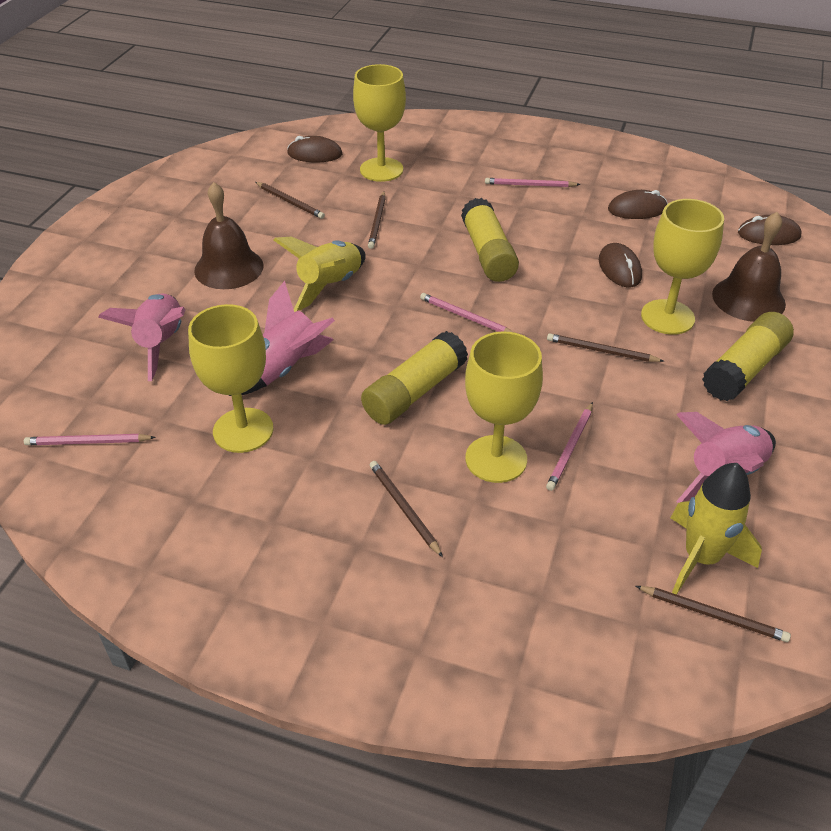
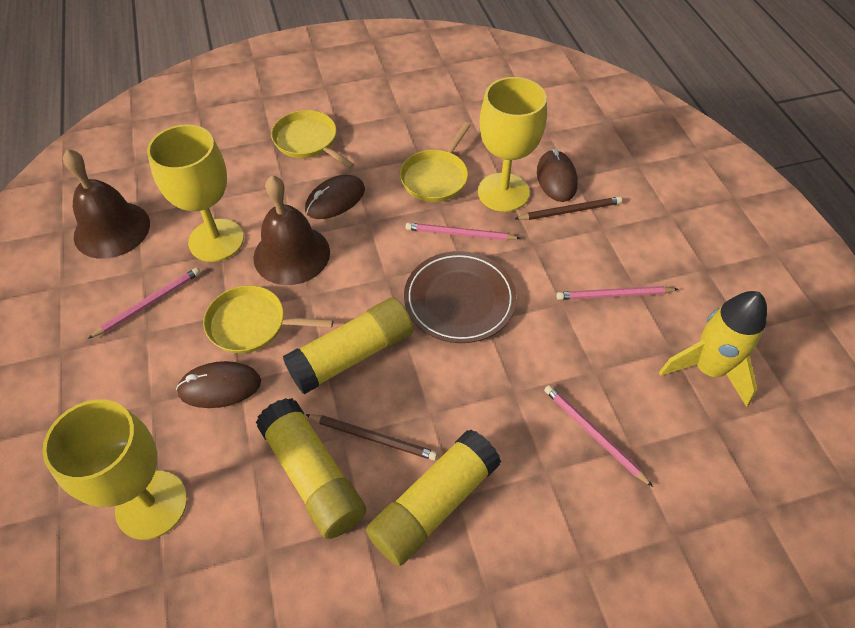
brown mouse: 4 -> 3
brown pencil: 5 -> 2
brown plate: 0 -> 1
pink rocket: 3 -> 0
yellow goblet: 4 -> 3
yellow pan: 0 -> 3
yellow rocket: 2 -> 1

